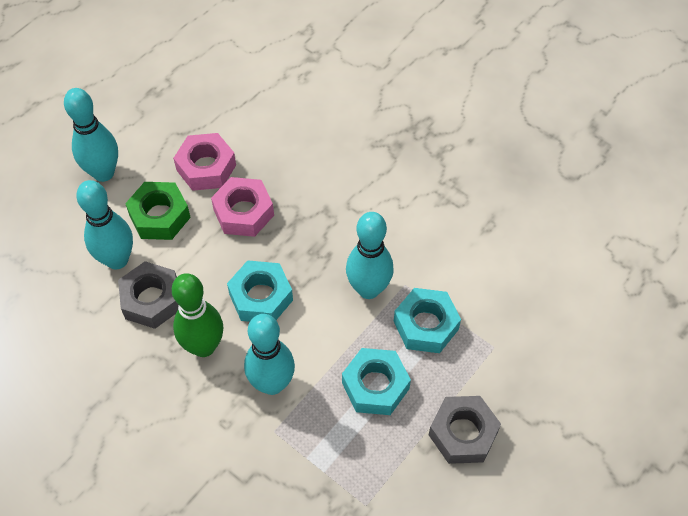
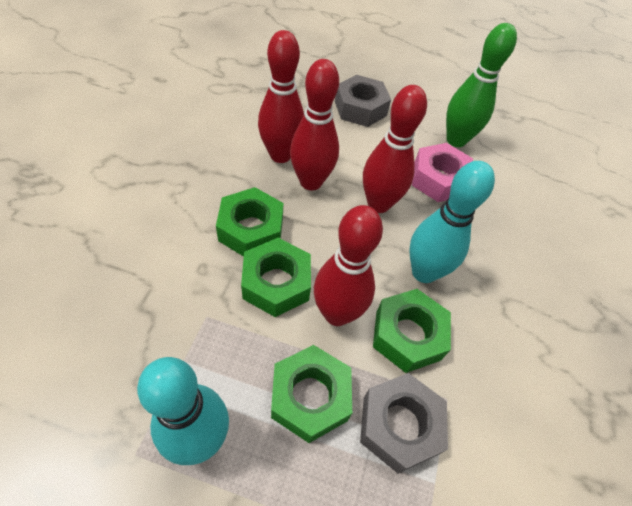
green nut: 1 -> 4
pink nut: 2 -> 1
red bowling pin: 0 -> 4
turquoise bowling pin: 4 -> 2
turquoise nut: 3 -> 0

